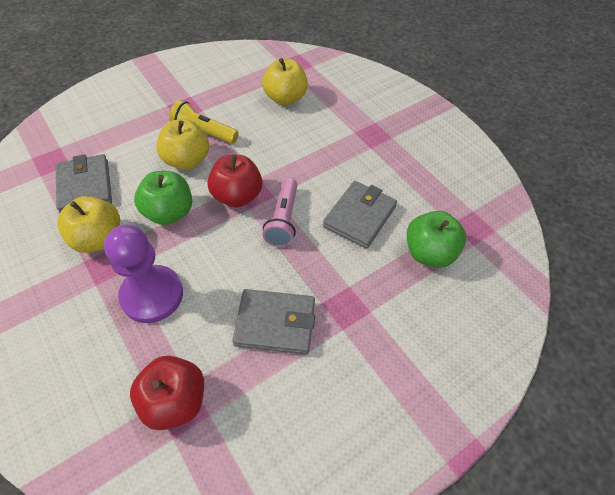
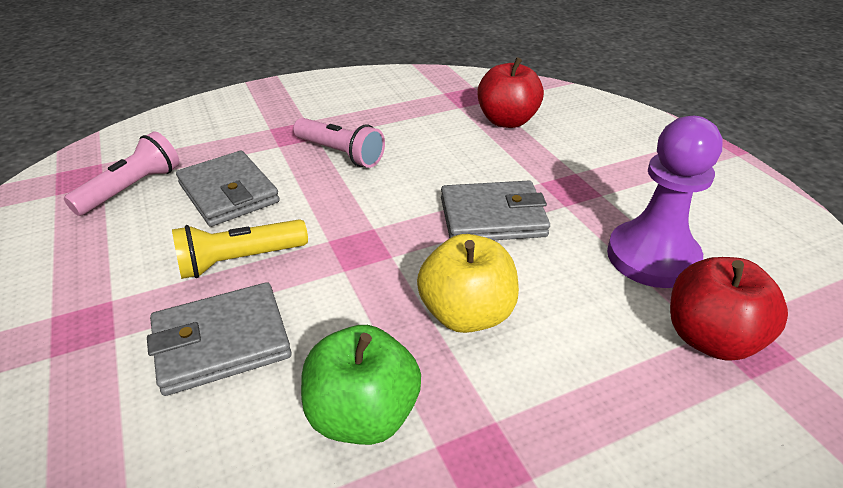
green apple: 2 -> 1
pink flashlight: 1 -> 2
yellow apple: 3 -> 1

